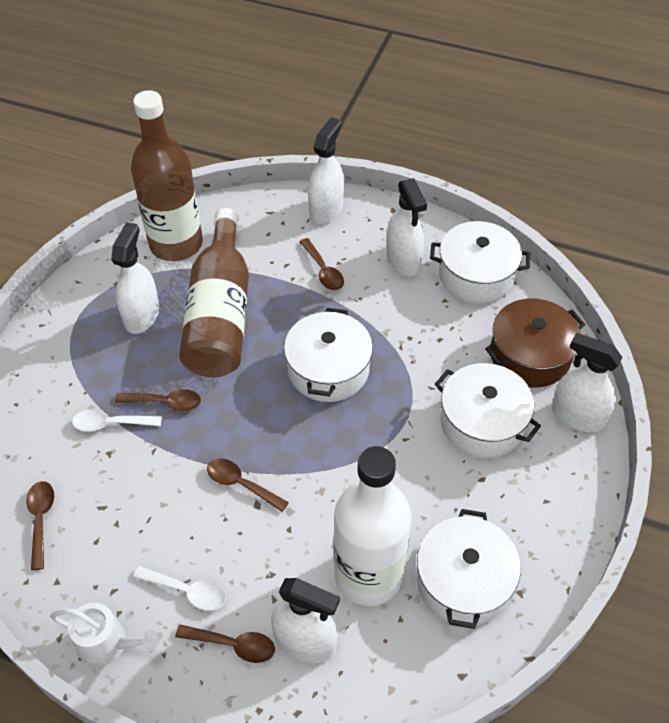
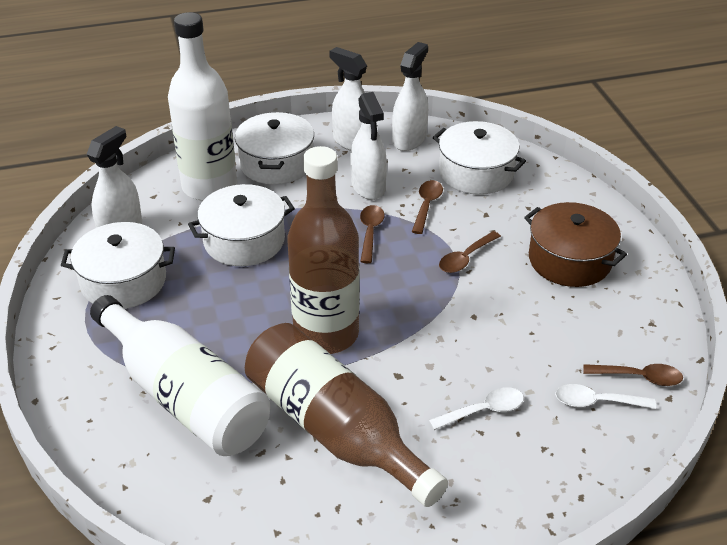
brown spoon: 5 -> 4
white bottle: 1 -> 2
white spray bottle: 5 -> 4
white watering can: 1 -> 0

